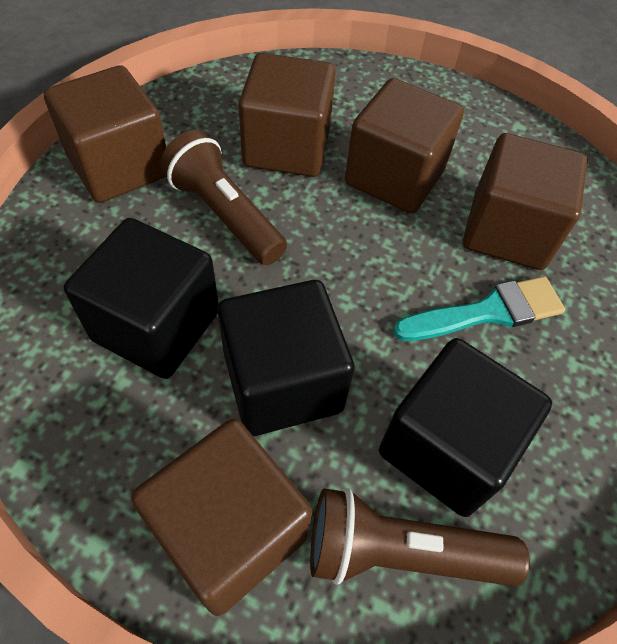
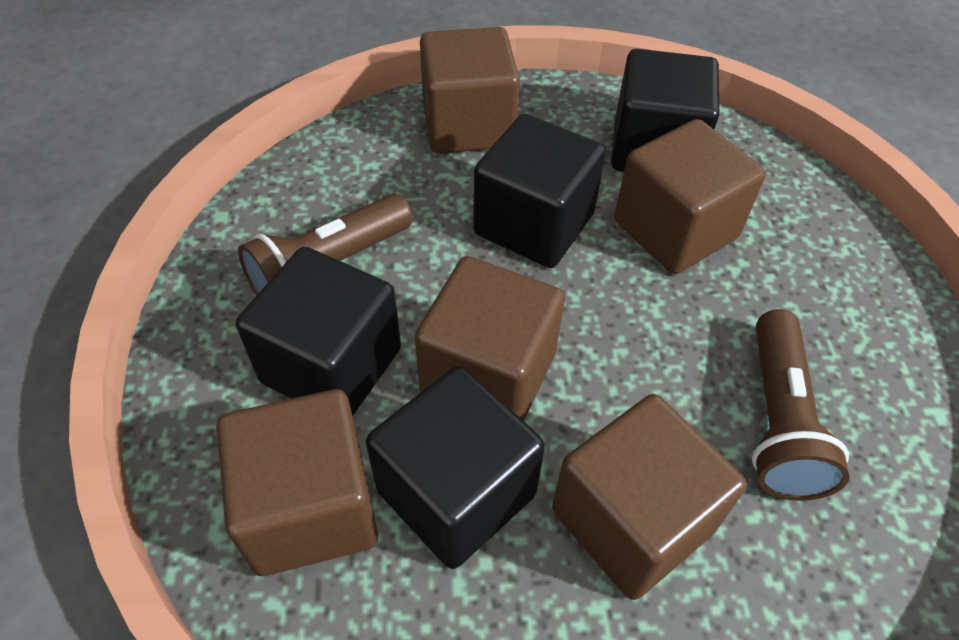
black cube: 3 -> 4
turquoise brush: 1 -> 0

